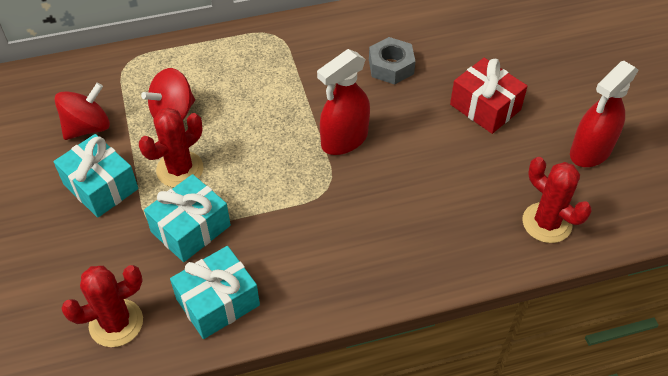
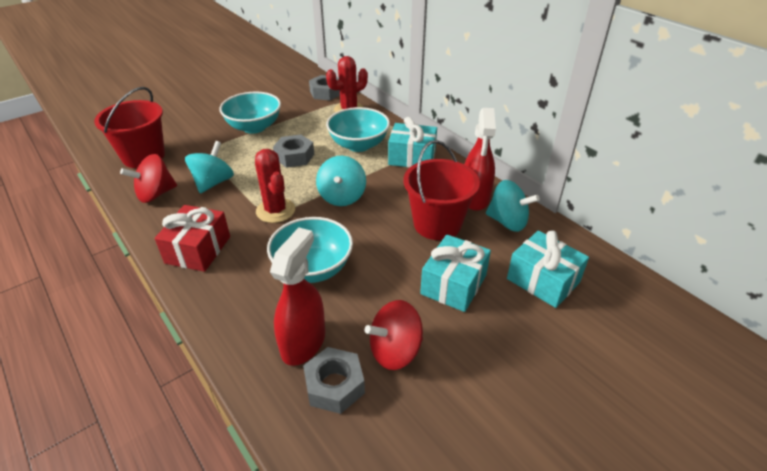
grey nut: 1 -> 3
red bucket: 0 -> 2
red cactus: 3 -> 2
turquoise bowl: 0 -> 3
turquoise spinning top: 0 -> 3

